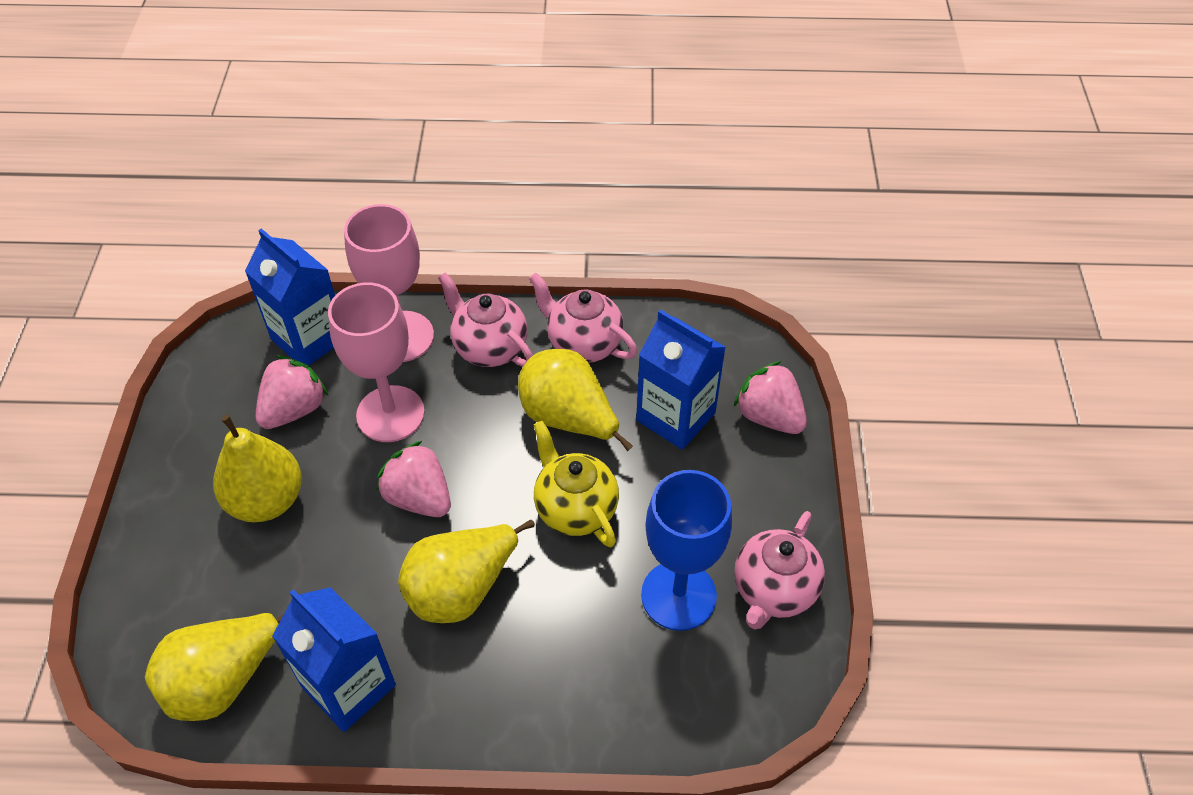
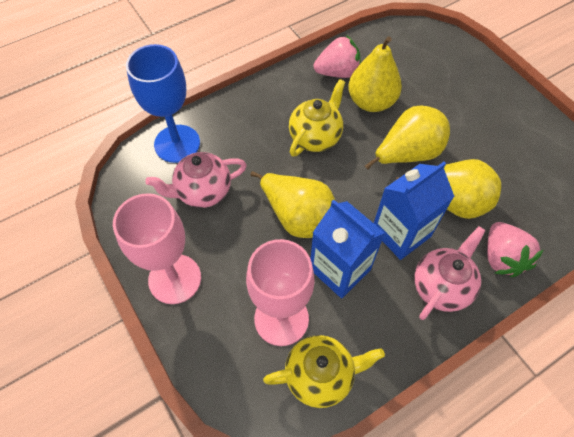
blue carton: 3 -> 2
pink strawberry: 3 -> 2
pink teapot: 3 -> 2
yellow teapot: 1 -> 2

